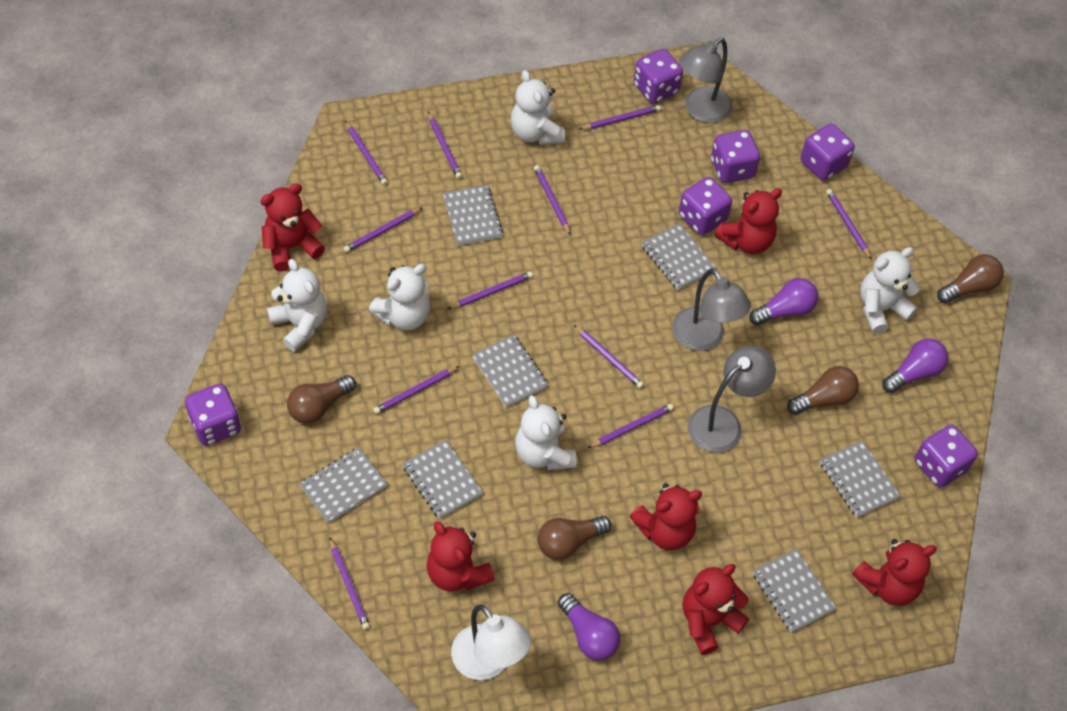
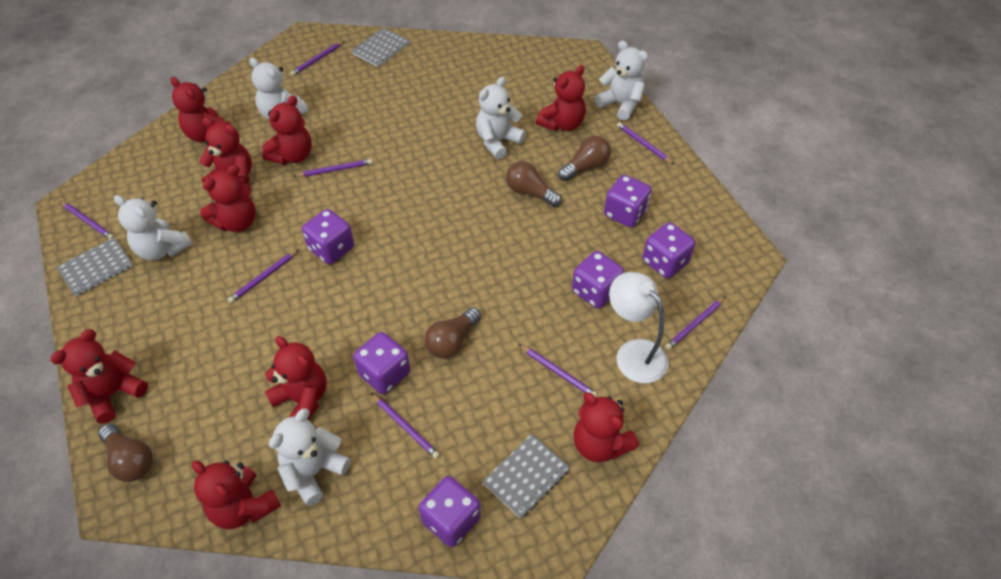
grey lamp: 3 -> 0
grey notebook: 7 -> 3
purple light bulb: 3 -> 0
purple pencil: 11 -> 8
red teddy bear: 6 -> 9

